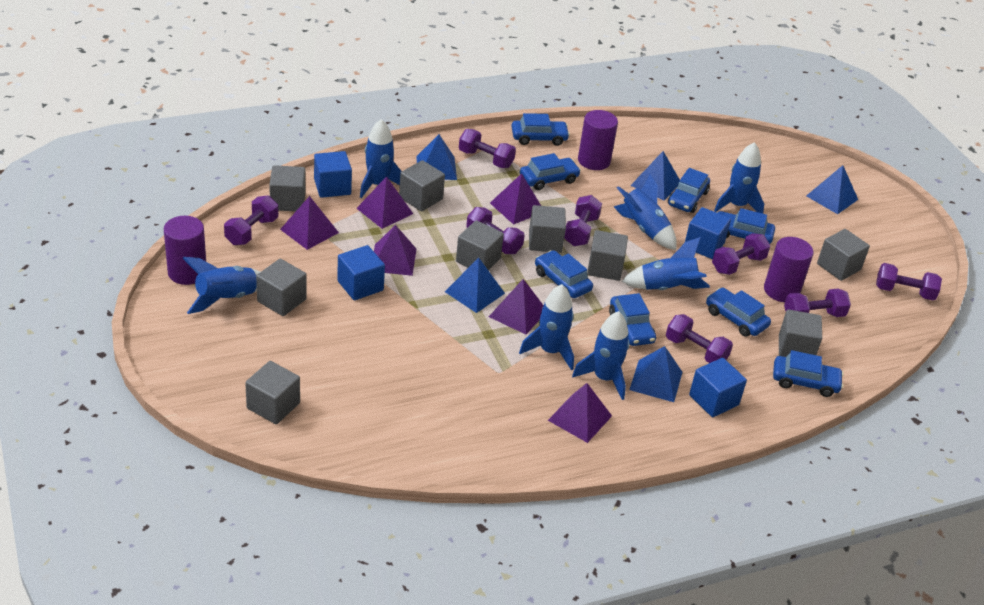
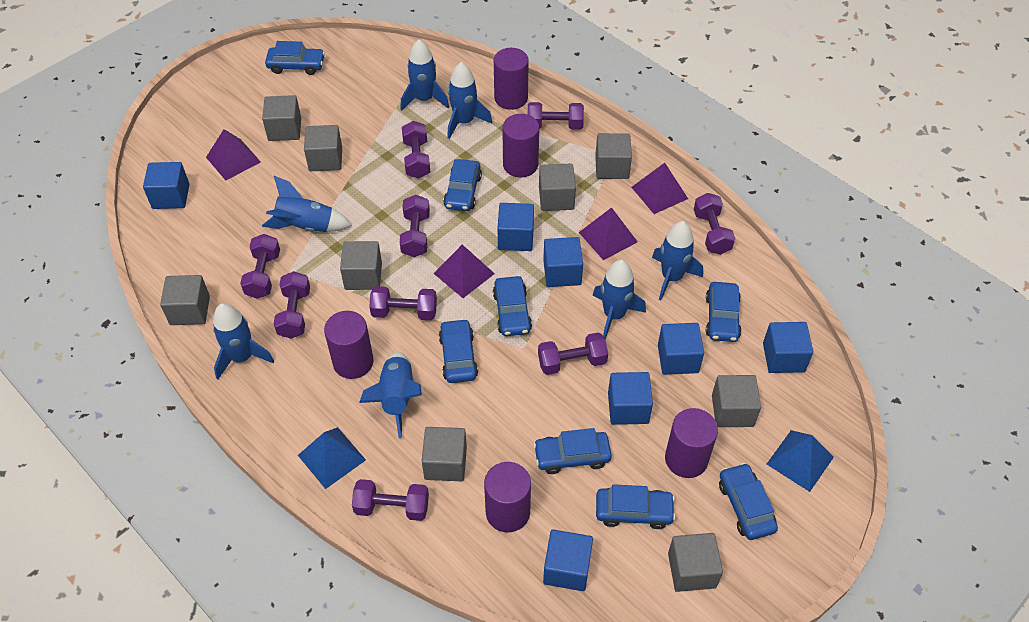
blue cube: 4 -> 7
blue pyramid: 5 -> 2
purple cylinder: 3 -> 5
purple dumbbell: 8 -> 9
purple pyramid: 6 -> 4

